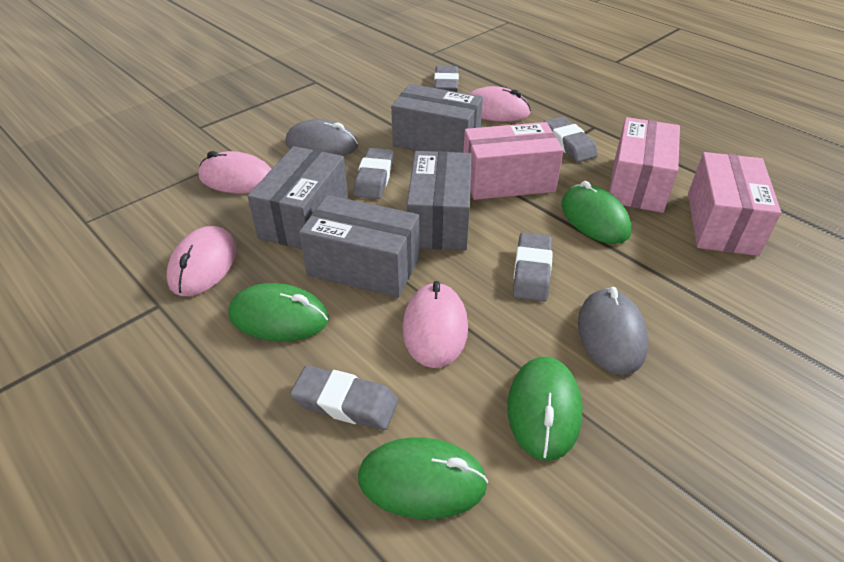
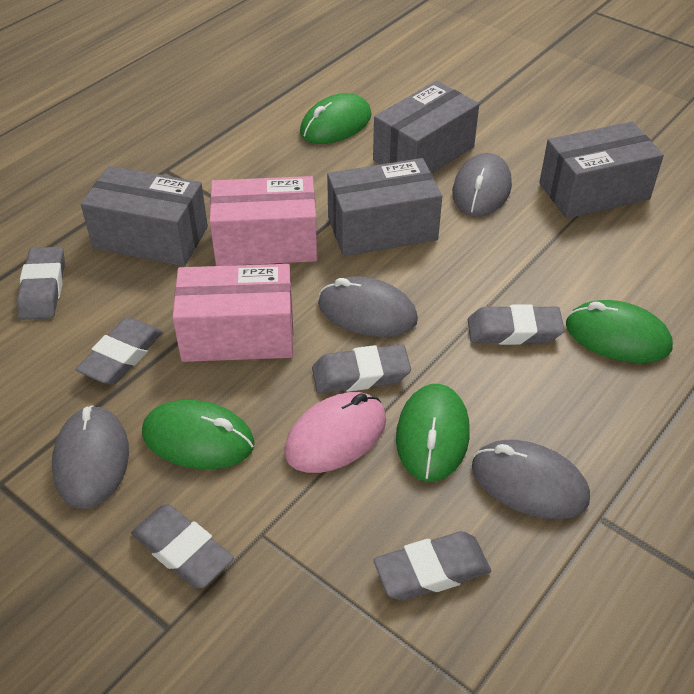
grey eraser: 5 -> 6
grey mouse: 2 -> 4
pink box: 3 -> 2
pink mouse: 4 -> 1

